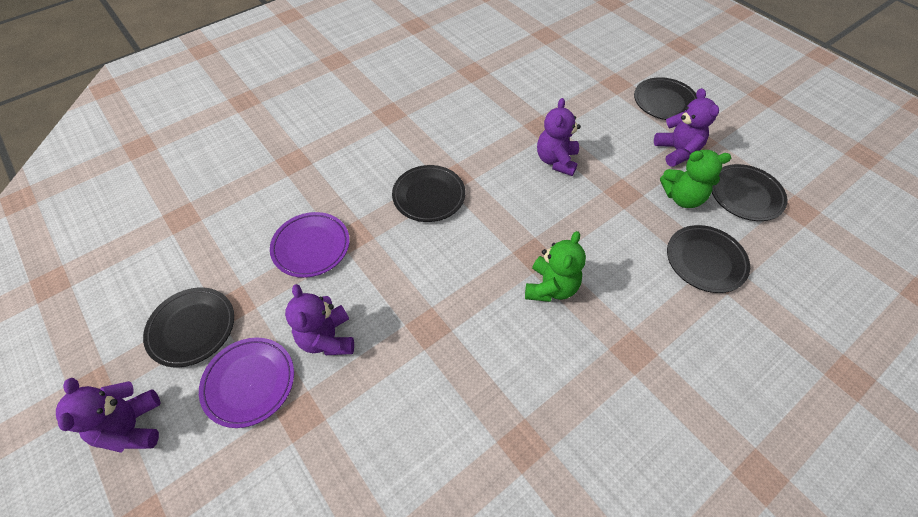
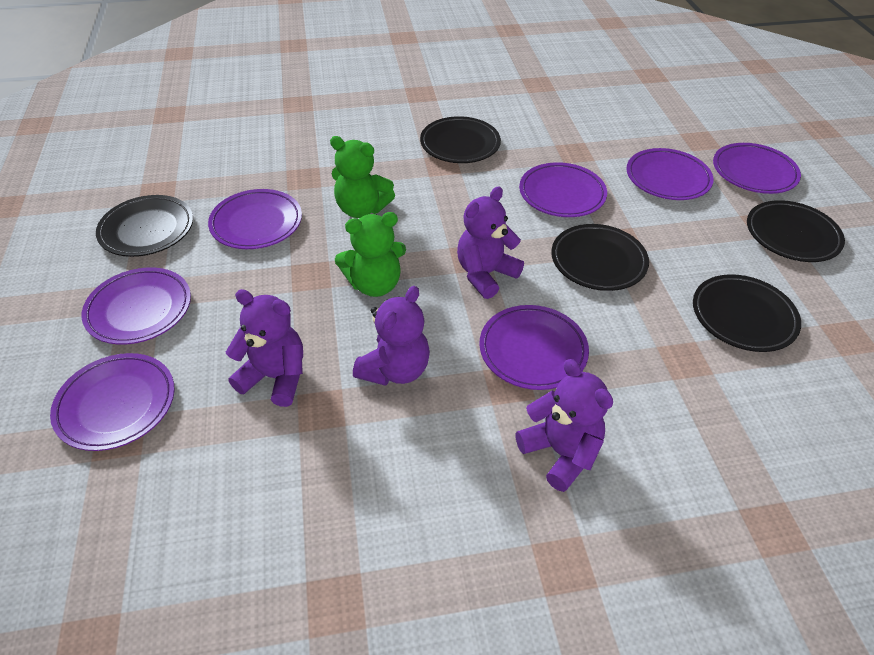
purple plate: 2 -> 7

